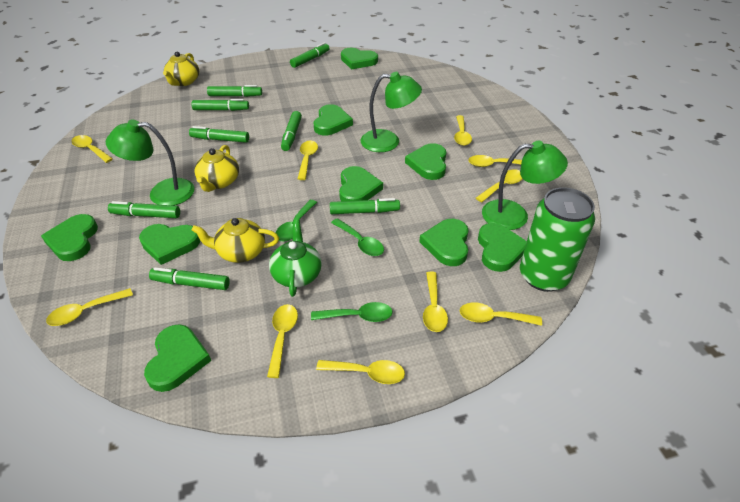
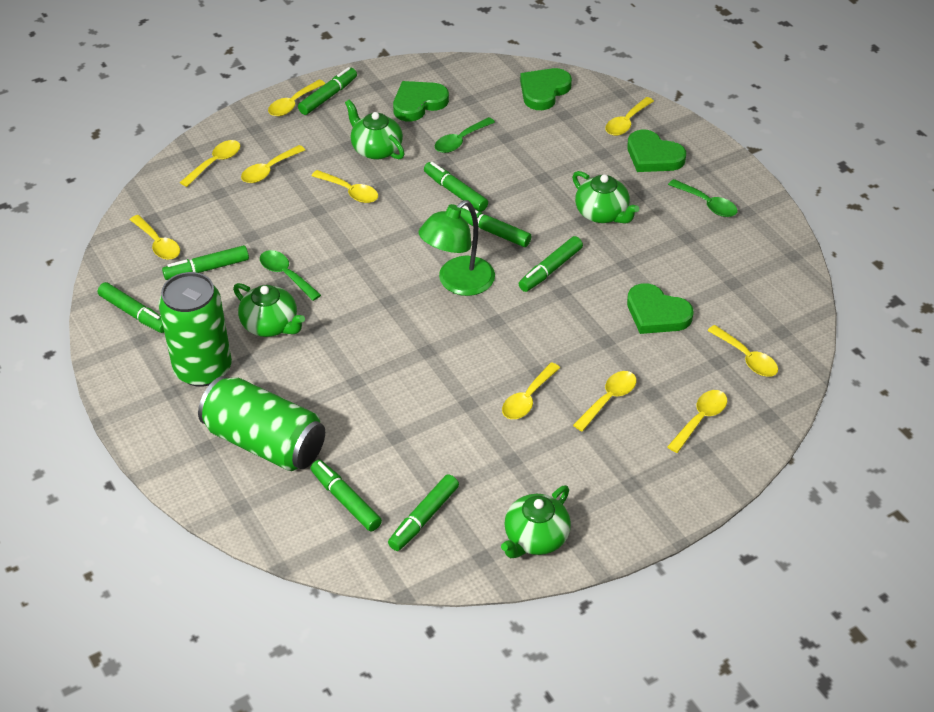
green can: 1 -> 2
green heart: 9 -> 4
green lamp: 3 -> 1
green teapot: 1 -> 4
yellow teapot: 3 -> 0

